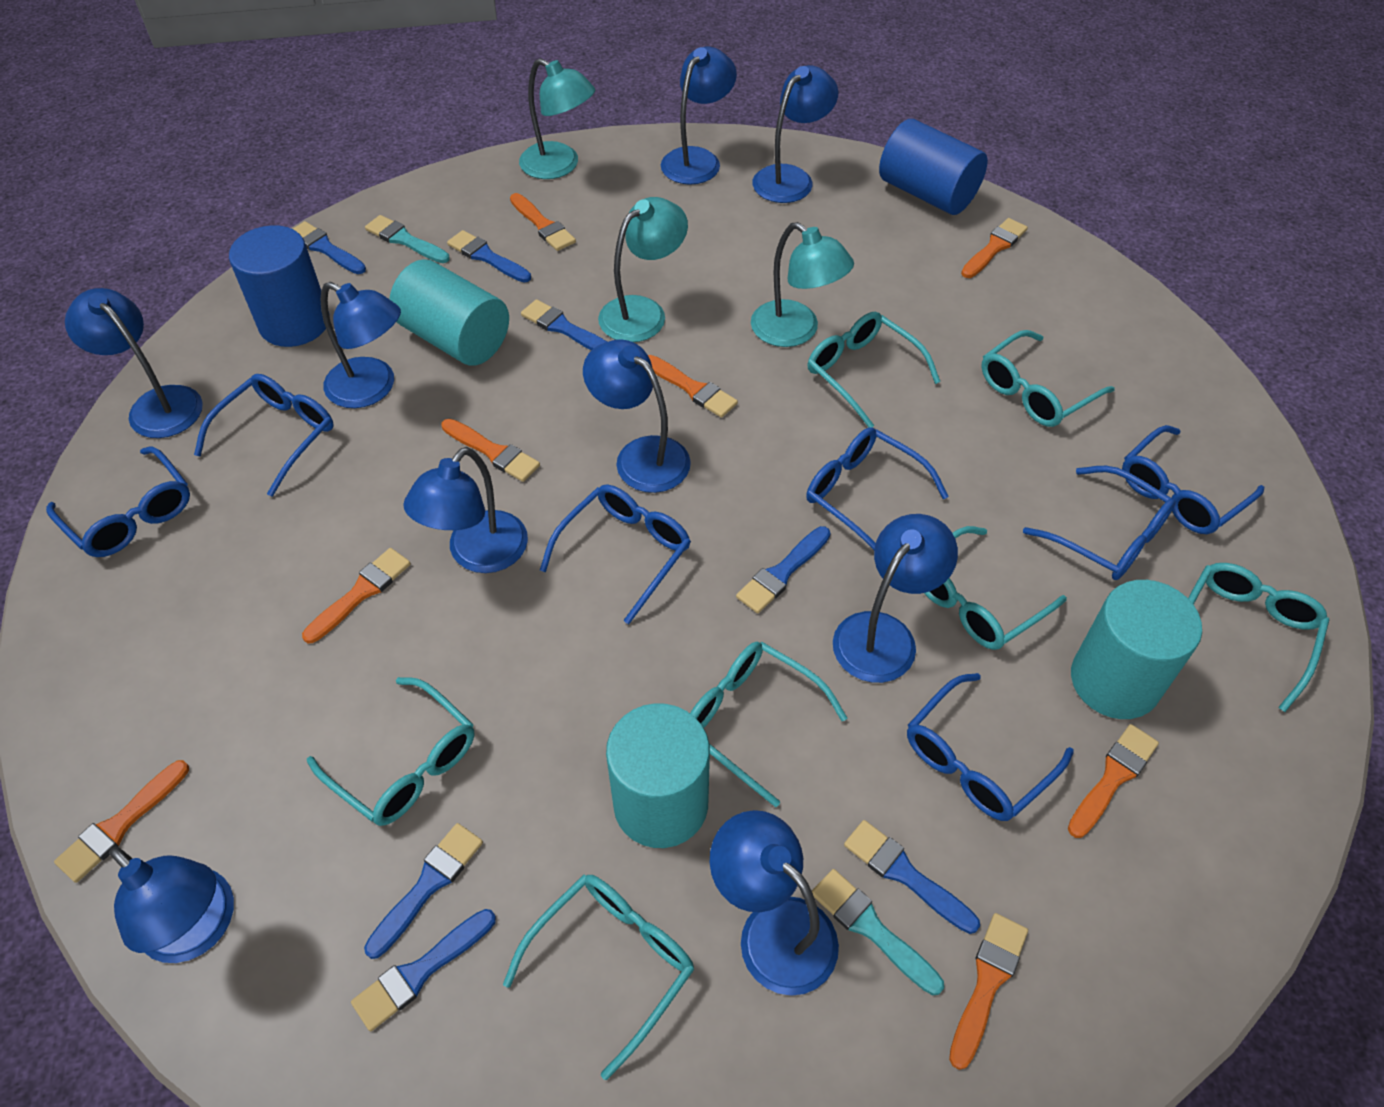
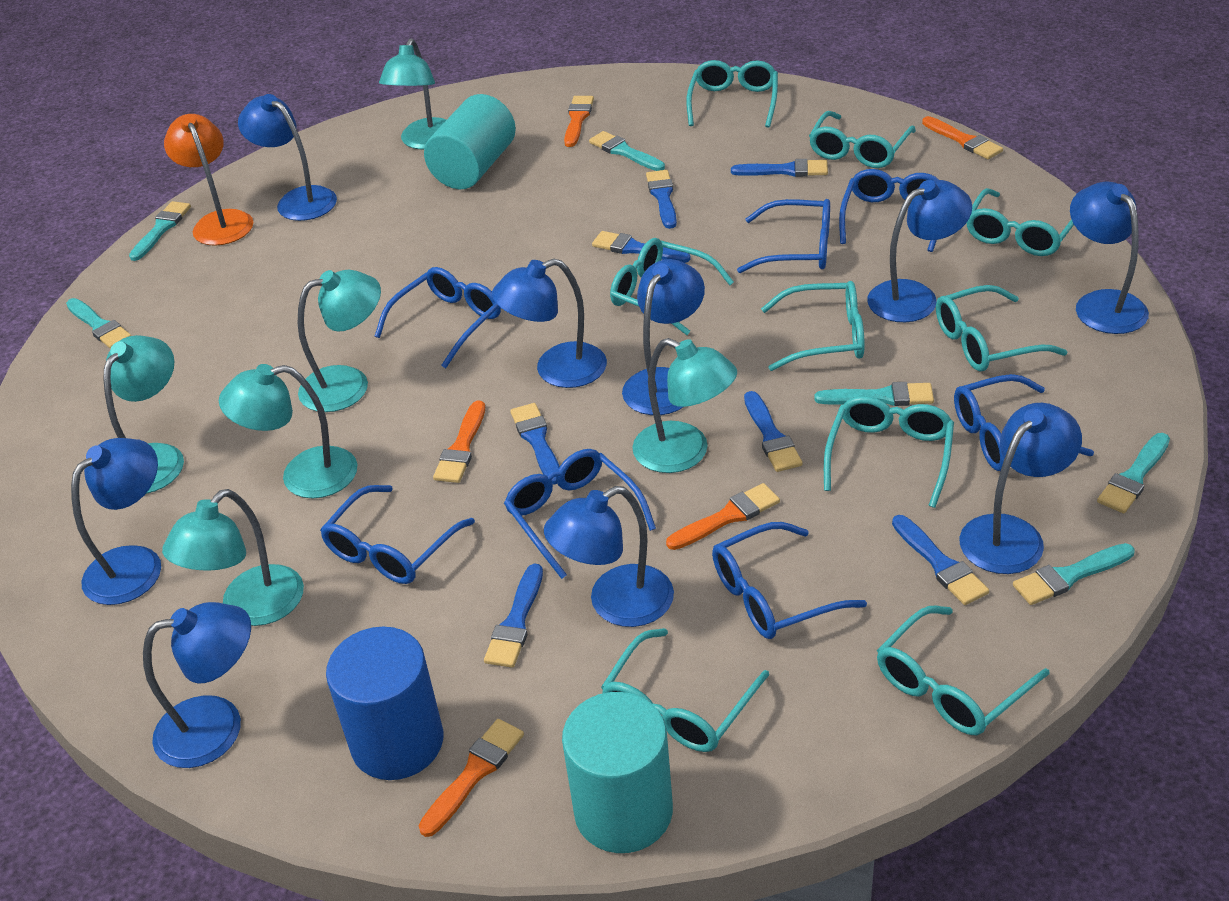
blue cylinder: 2 -> 1
orange brush: 8 -> 5
orange lamp: 0 -> 1
turquoise brush: 2 -> 6
turquoise cylinder: 3 -> 2
turquoise glasses: 7 -> 9
turquoise lamp: 3 -> 6

